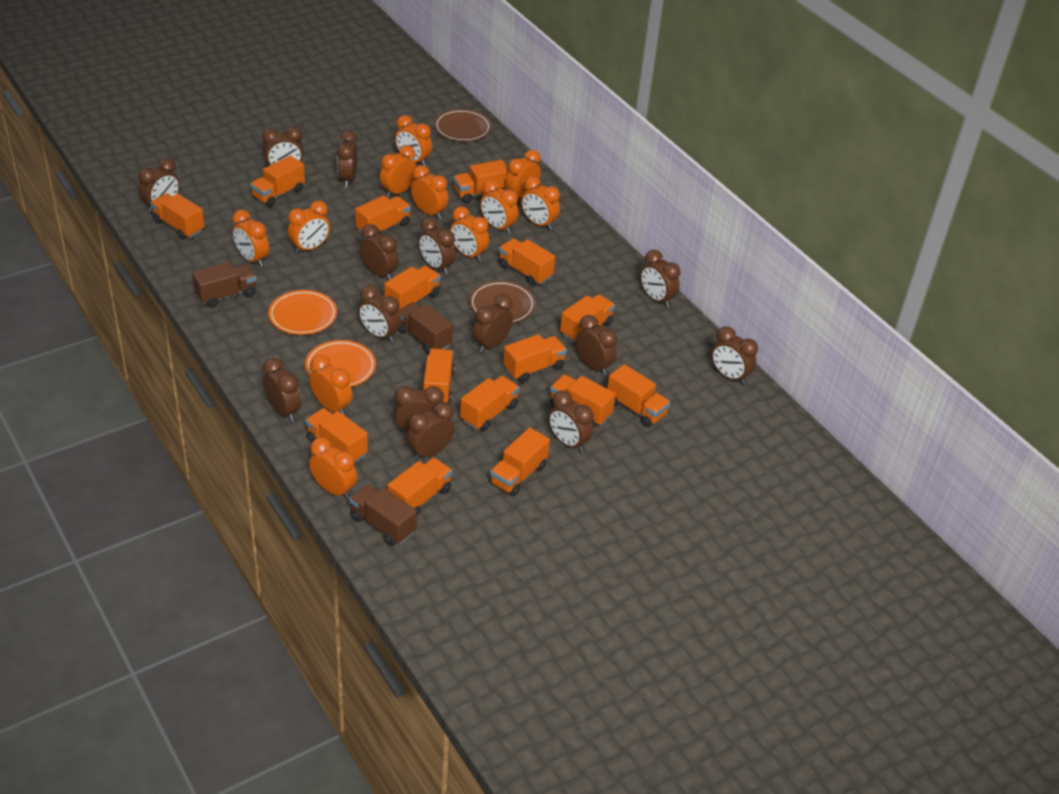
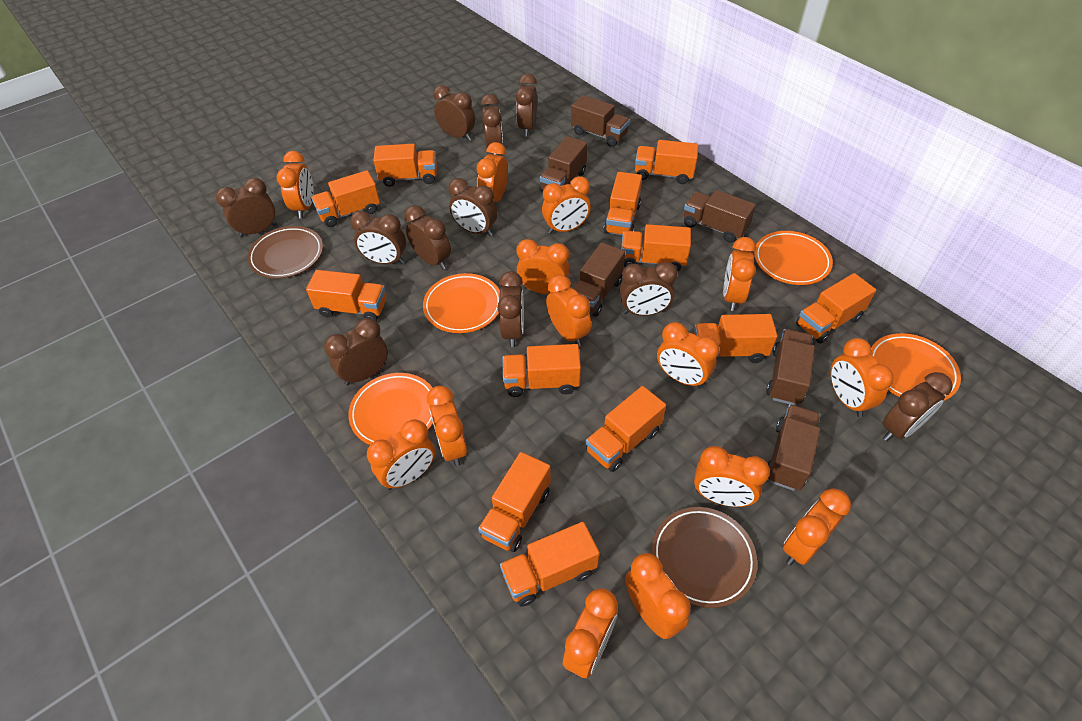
brown clock: 14 -> 11
brown truck: 3 -> 6
orange clock: 11 -> 14
orange plate: 2 -> 4
orange truck: 15 -> 12

